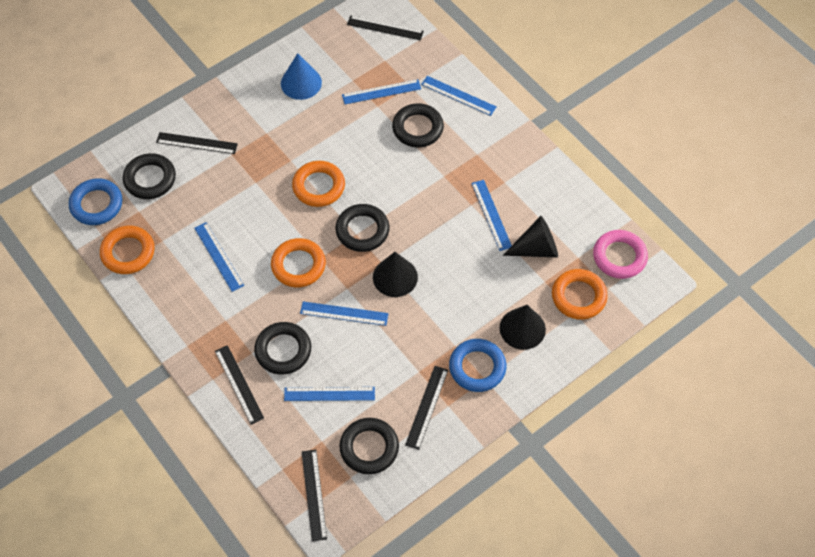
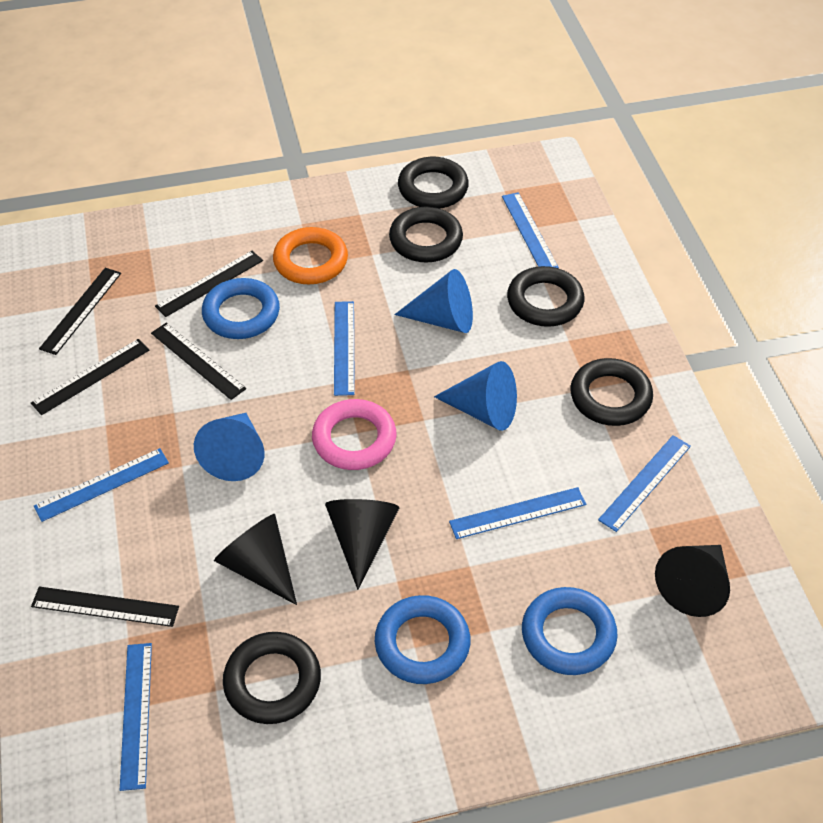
blue cone: 1 -> 3
blue ring: 2 -> 3
orange ring: 4 -> 1

